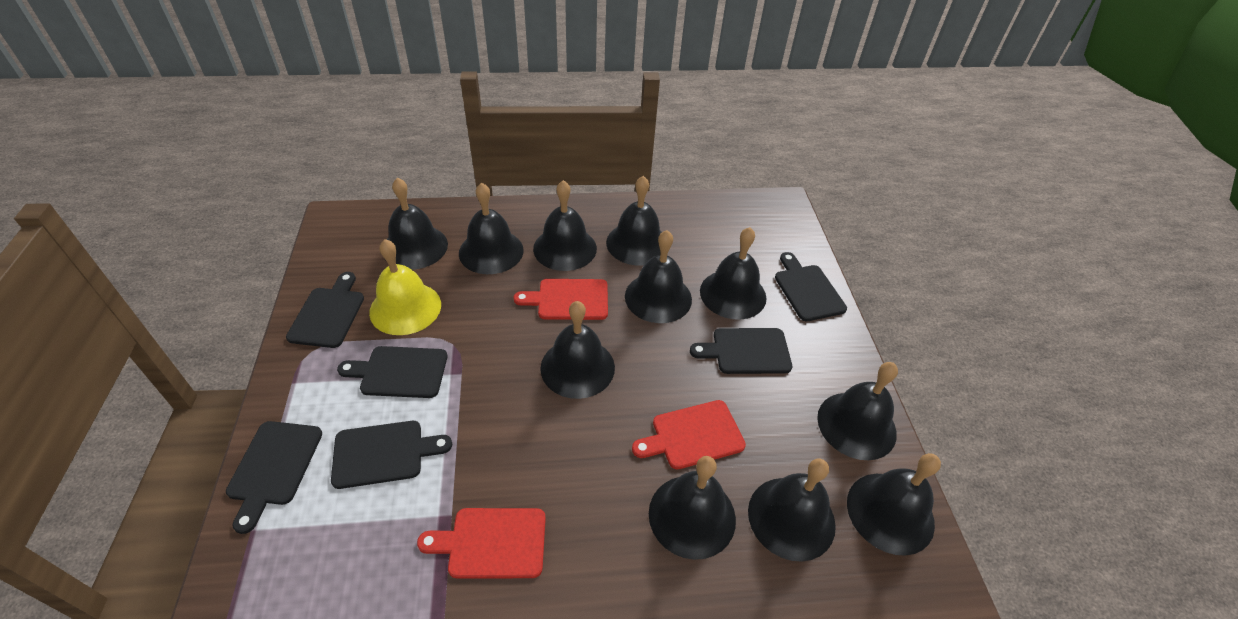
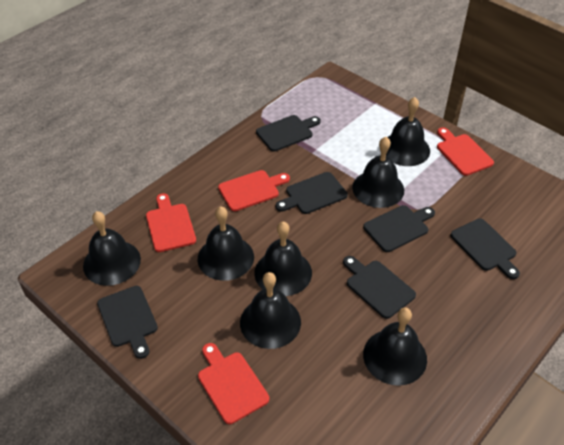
black bell: 11 -> 7
red cutting board: 3 -> 4
yellow bell: 1 -> 0

